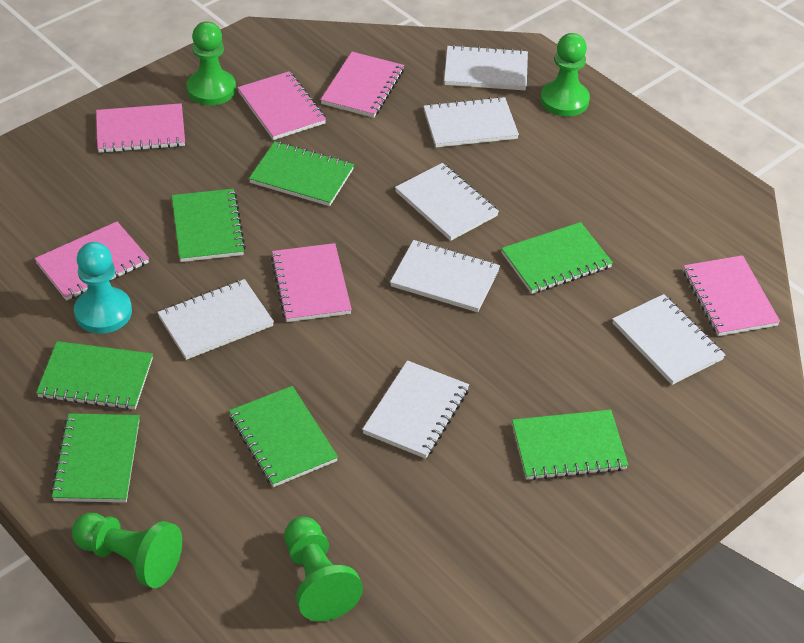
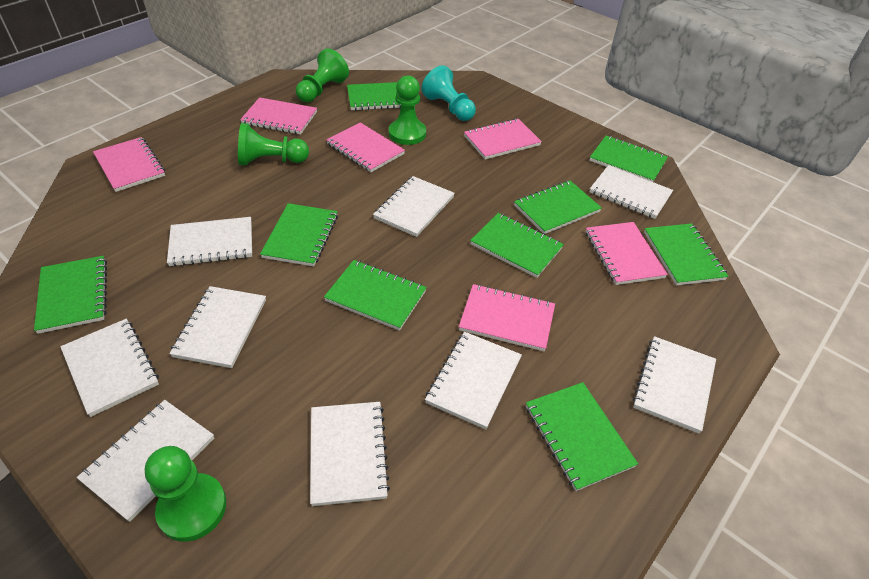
green notebook: 7 -> 9
white notebook: 7 -> 9

